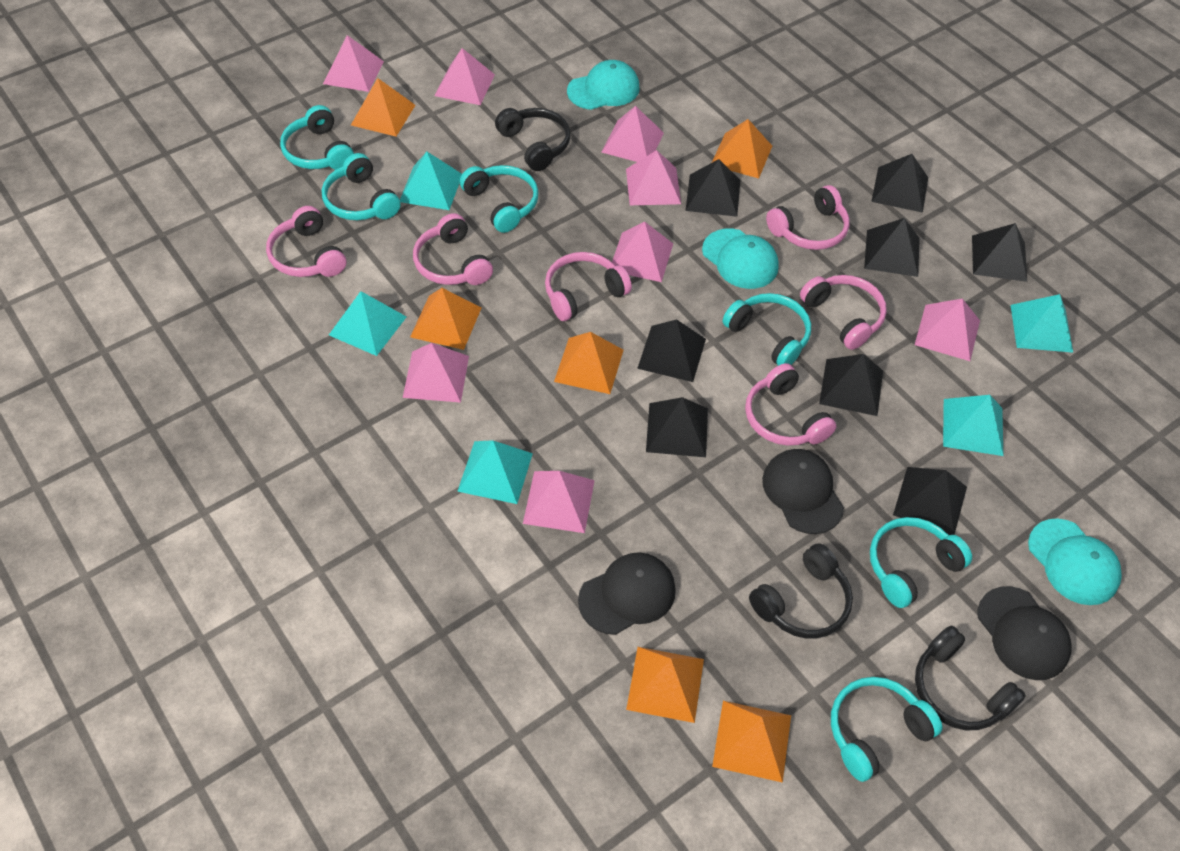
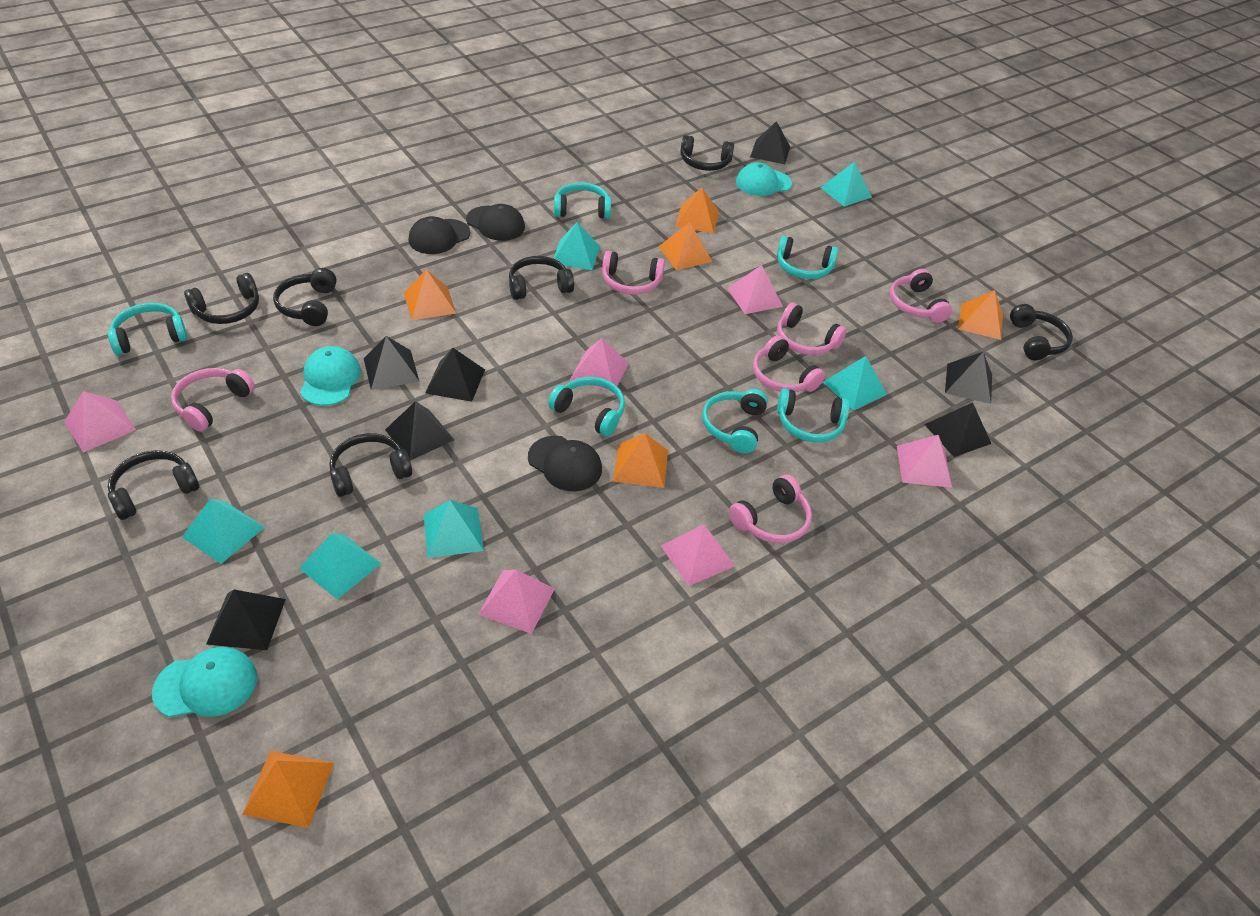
black headphones: 3 -> 7
black pyramid: 8 -> 7
pink pyramid: 8 -> 6
turquoise pyramid: 5 -> 6

